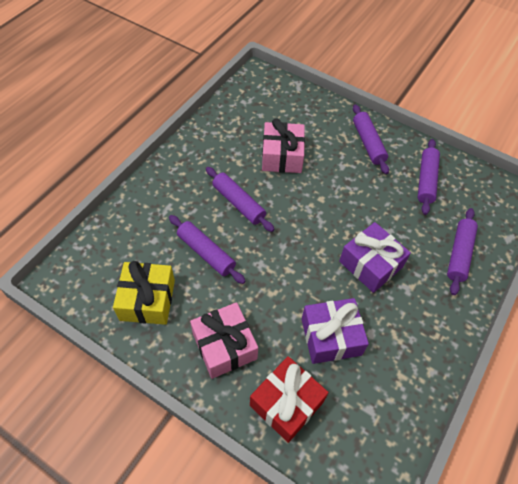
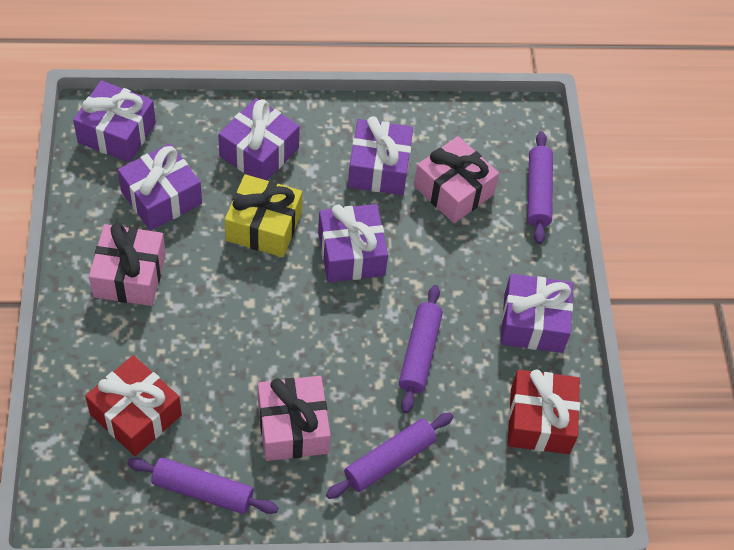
pink gift: 2 -> 3
purple gift: 2 -> 6
purple rolling pin: 5 -> 4
red gift: 1 -> 2

